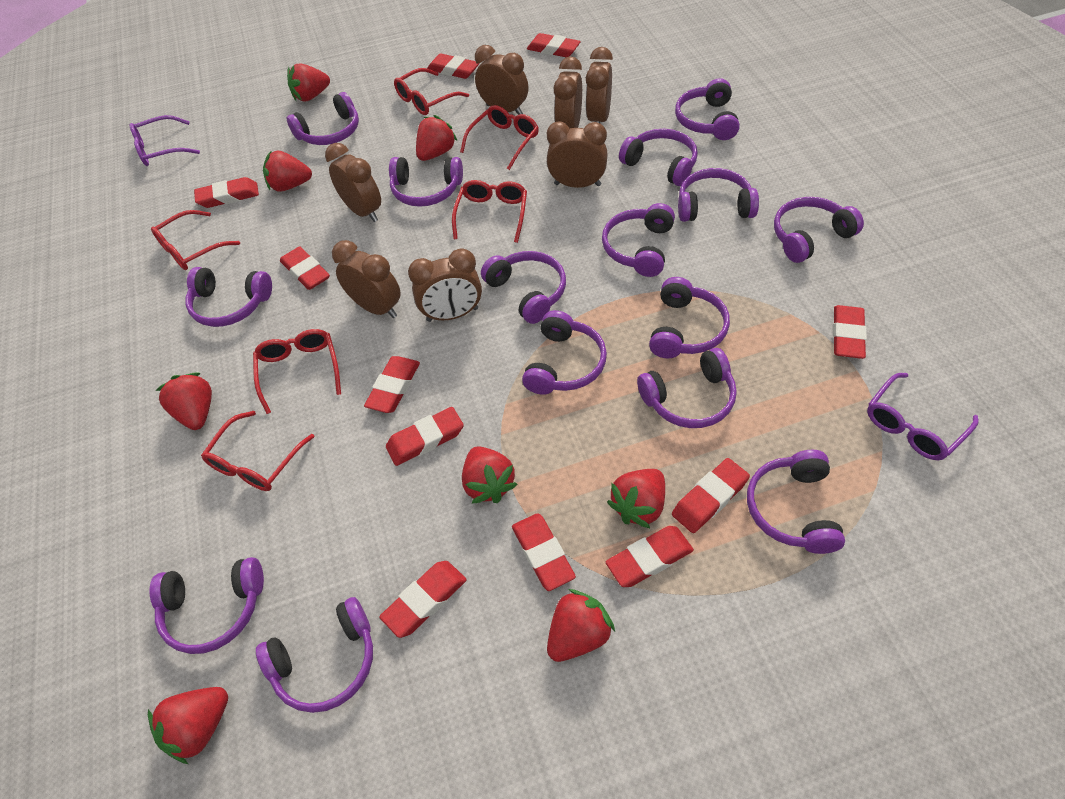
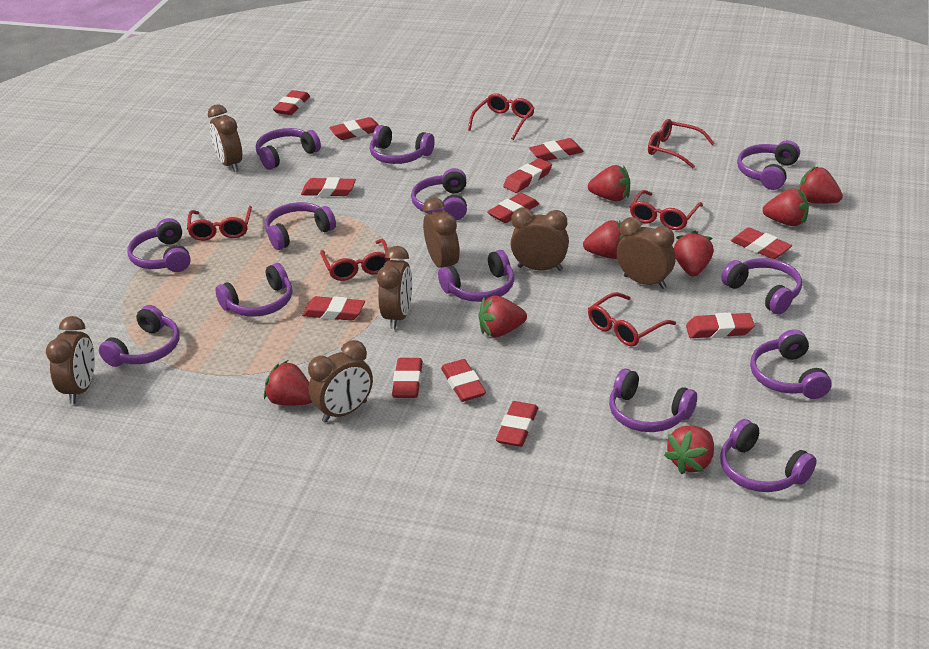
purple glasses: 2 -> 0
purple headphones: 15 -> 13
red eraser: 11 -> 12

